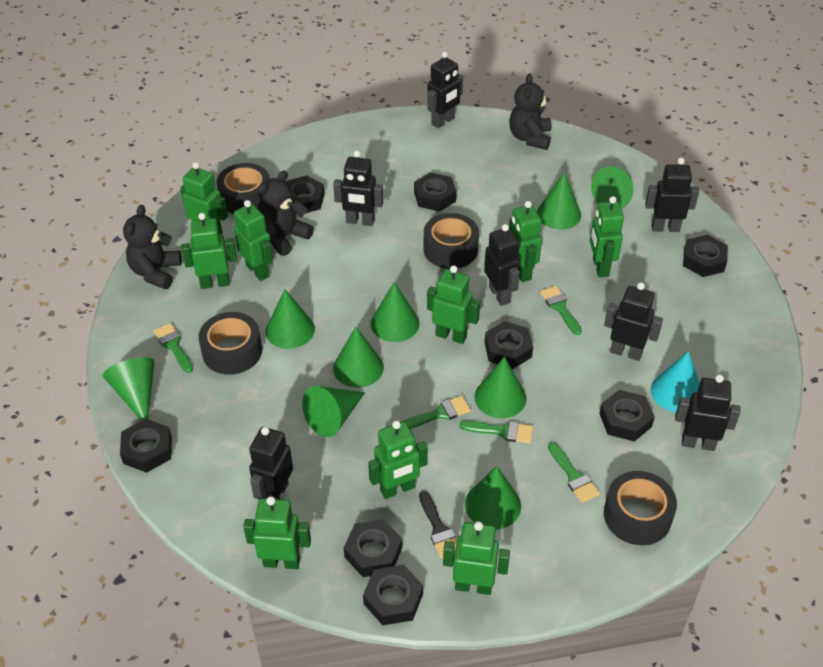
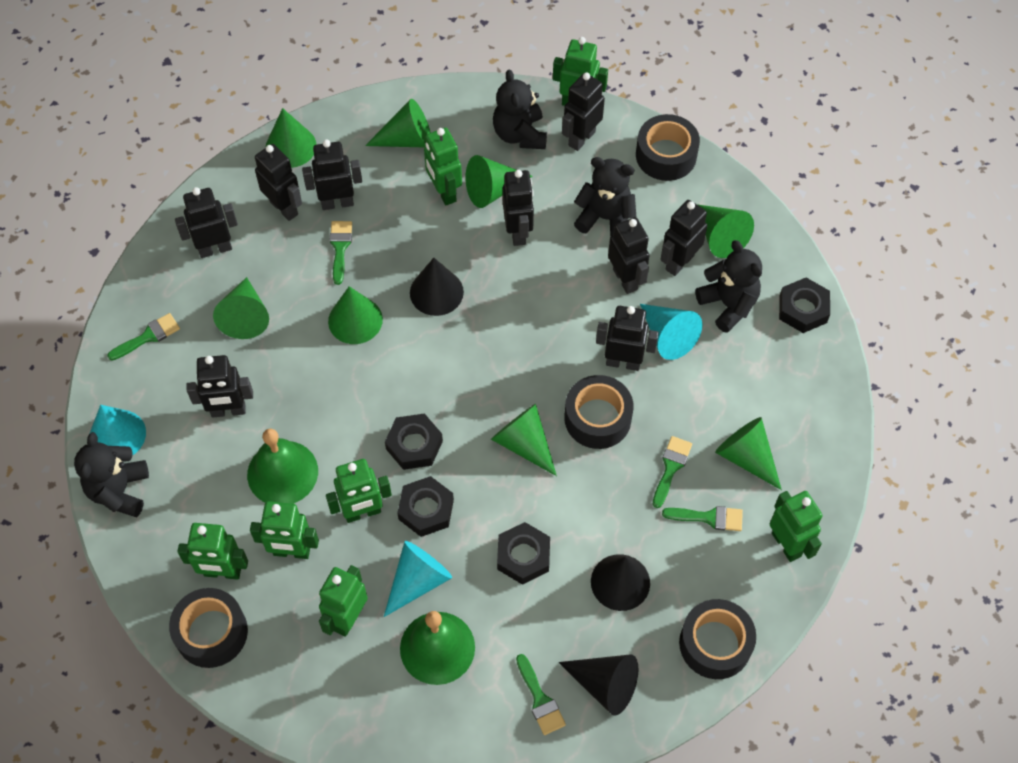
black brush: 1 -> 0
black cone: 0 -> 3
black nut: 8 -> 4
black robot: 7 -> 9
black teddy bear: 3 -> 4
green bell: 0 -> 2
green cone: 9 -> 8
green robot: 9 -> 7
turquoise cone: 1 -> 3

